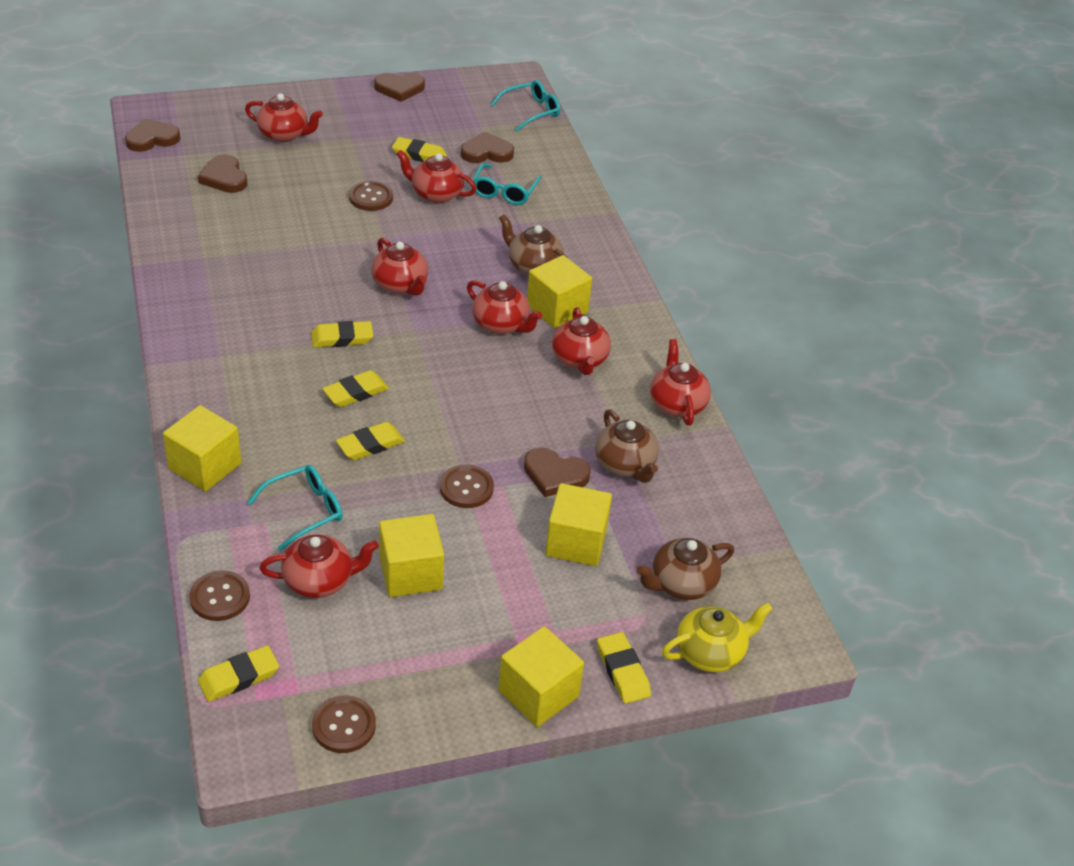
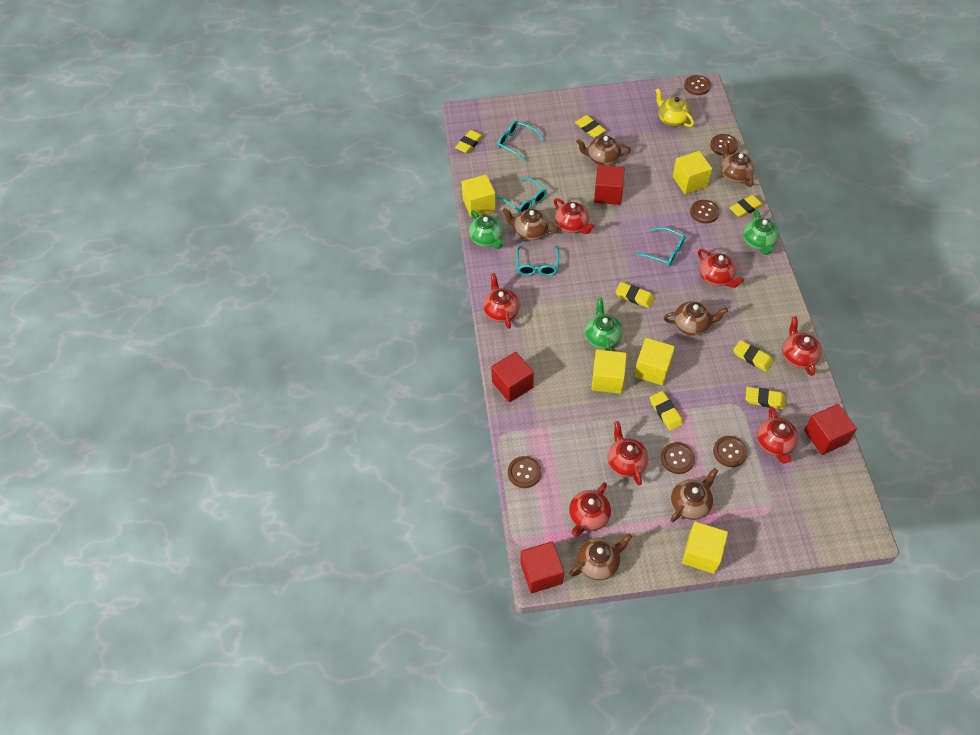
brown button: 4 -> 6
brown heart: 5 -> 0
brown teapot: 3 -> 6
green teapot: 0 -> 3
red cube: 0 -> 4
turquoise glasses: 3 -> 4
yellow eraser: 6 -> 7

